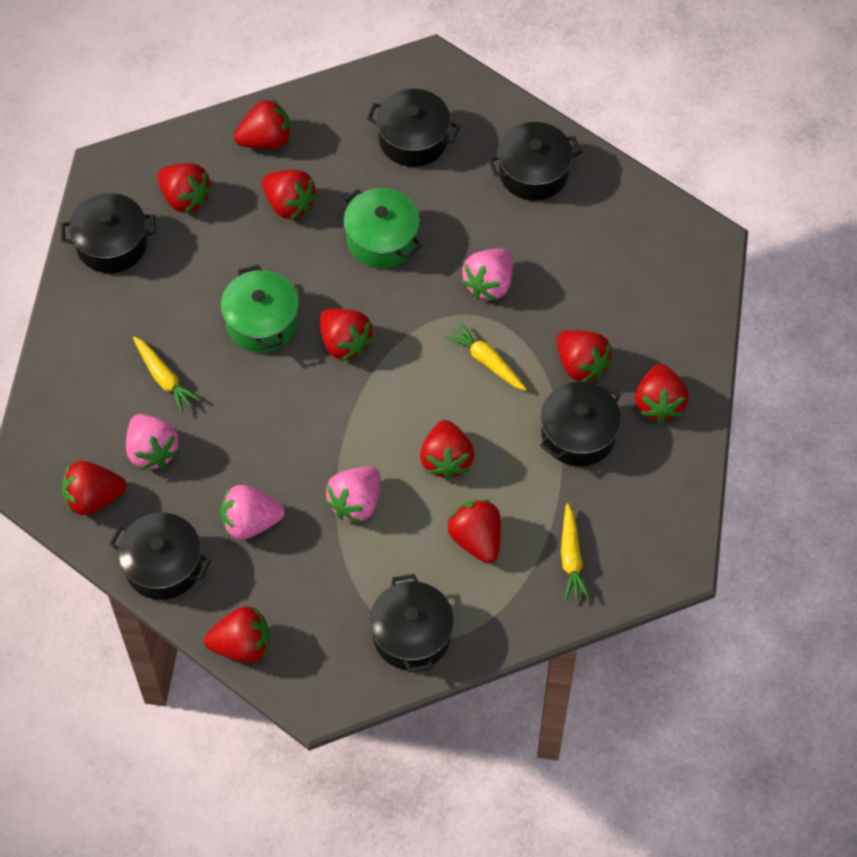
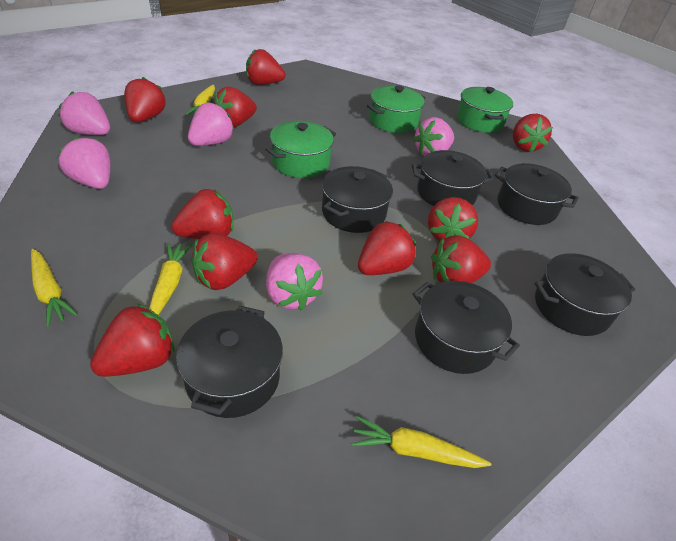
green pot: 2 -> 3
pink strawberry: 4 -> 5
yellow carrot: 3 -> 4

